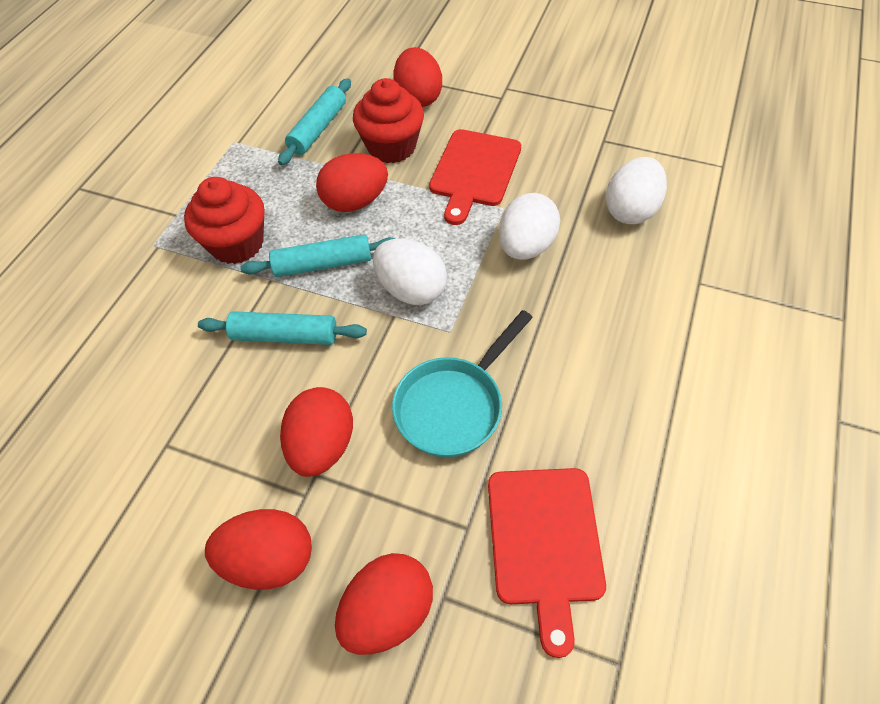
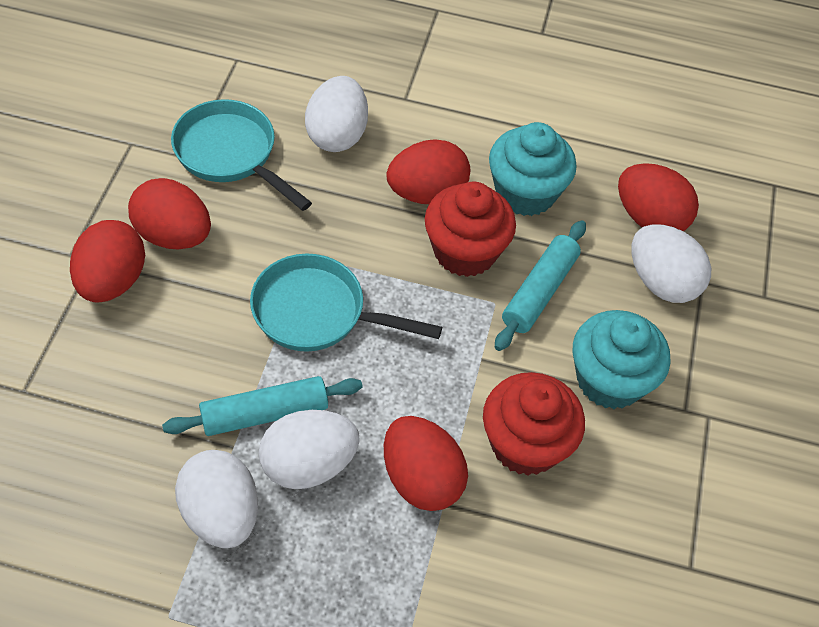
red cutting board: 2 -> 0
turquoise cupcake: 0 -> 2
turquoise pan: 1 -> 2
turquoise rolling pin: 3 -> 2
white egg: 3 -> 4

